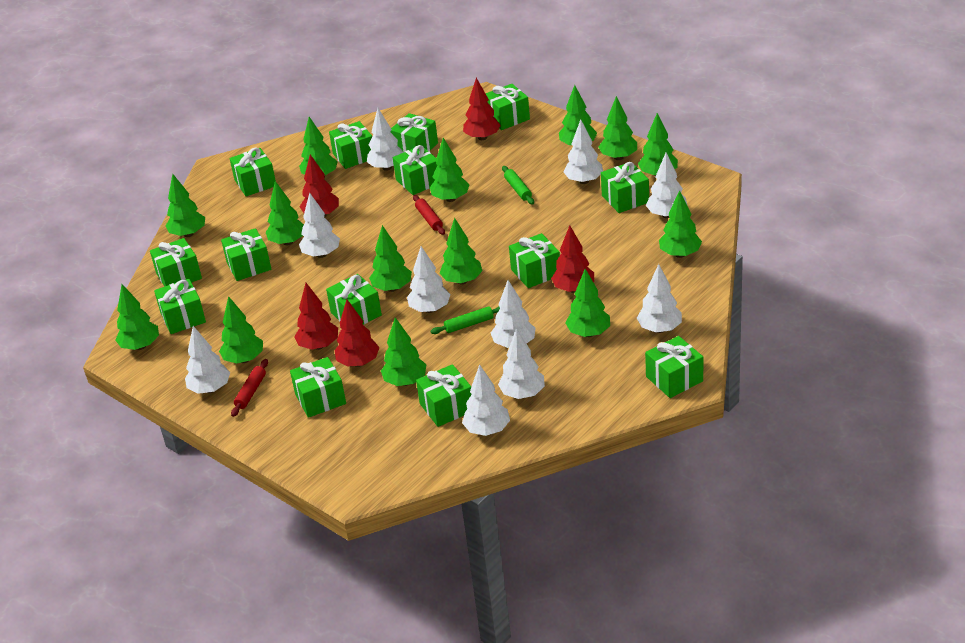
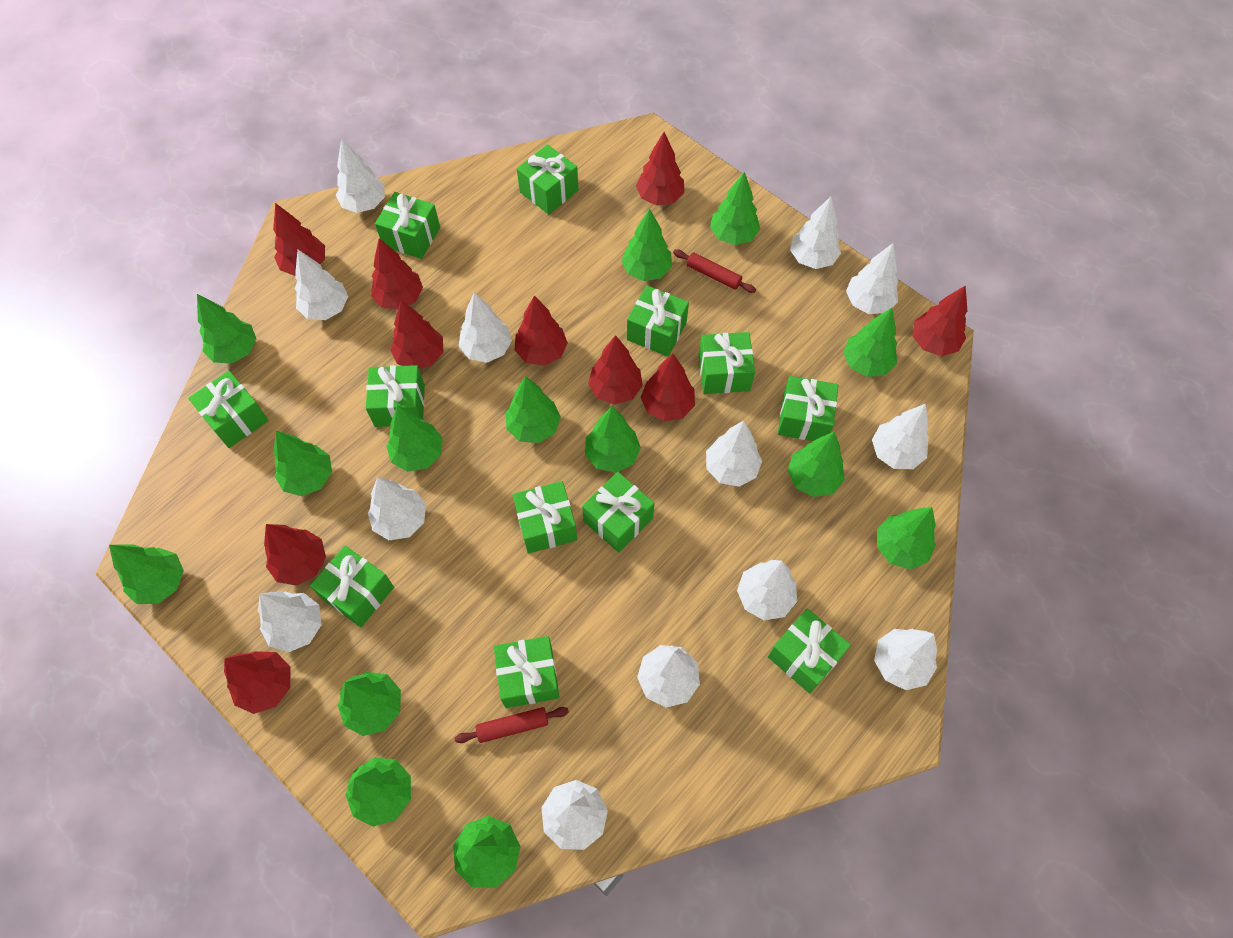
green gift: 14 -> 12
green rolling pin: 2 -> 0
red tree: 5 -> 10
white tree: 10 -> 13

